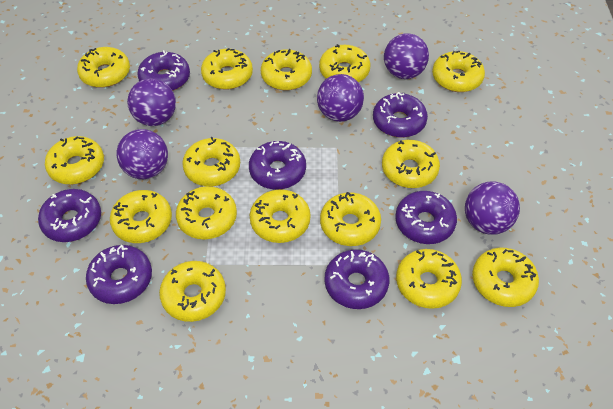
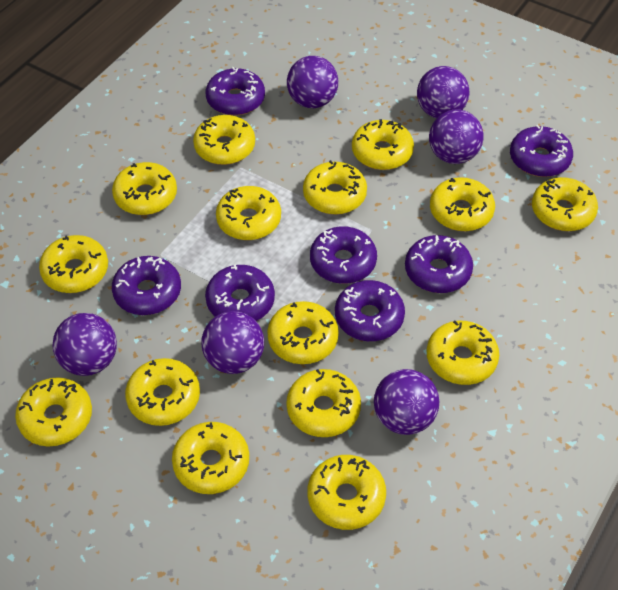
purple ball: 5 -> 6

